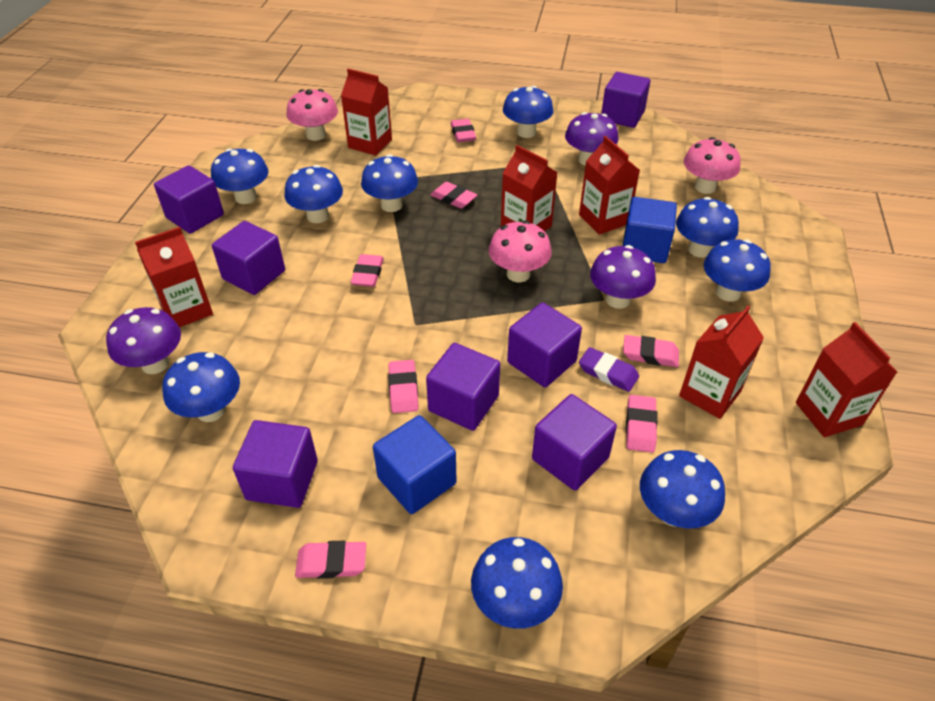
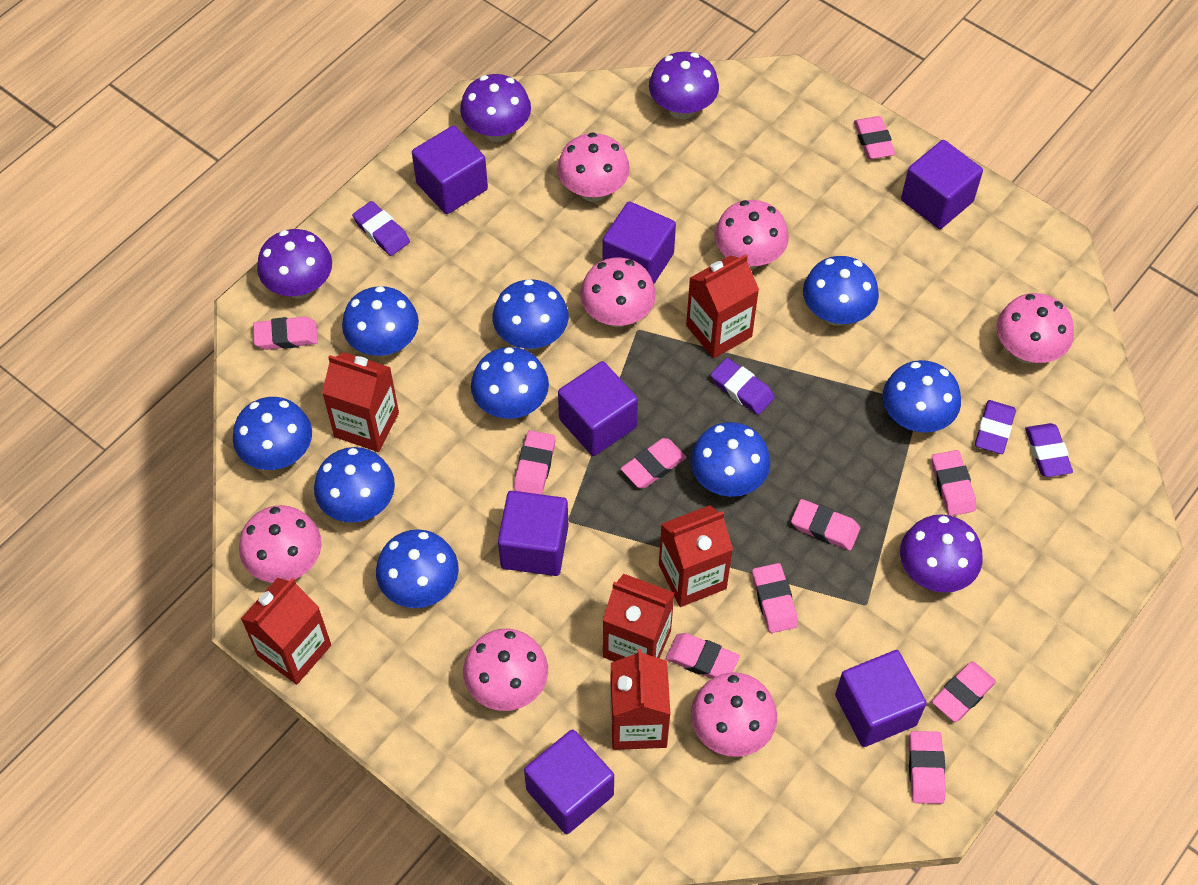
blue cube: 2 -> 0
pink eraser: 7 -> 10
pink mushroom: 3 -> 7
purple eraser: 1 -> 4
purple mushroom: 3 -> 4

